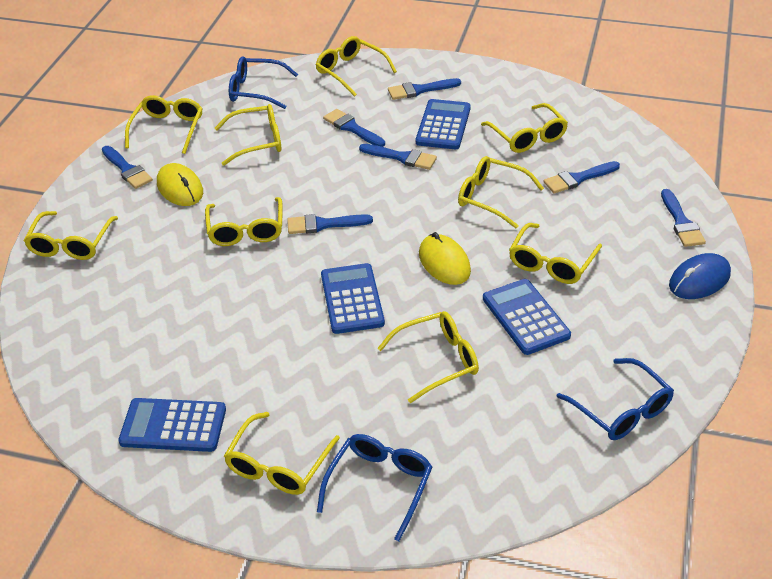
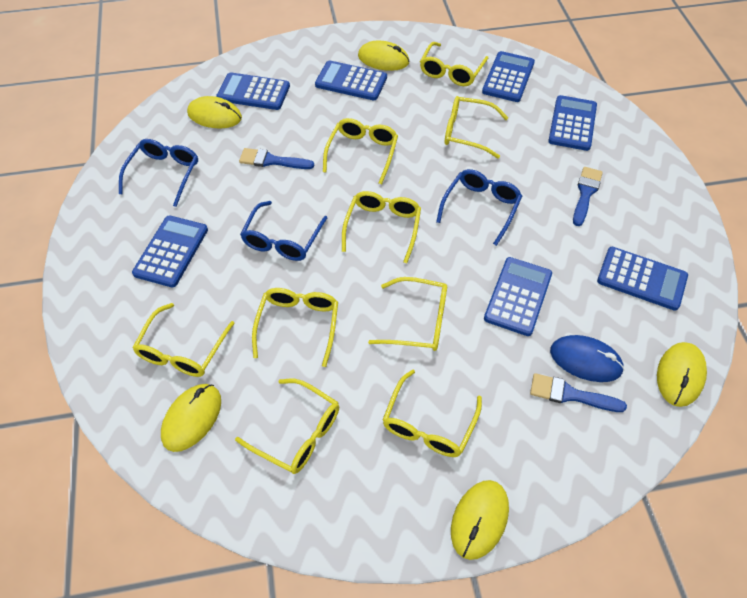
blue brush: 7 -> 3
blue calculator: 4 -> 7
yellow glasses: 10 -> 9
yellow mouse: 2 -> 5

